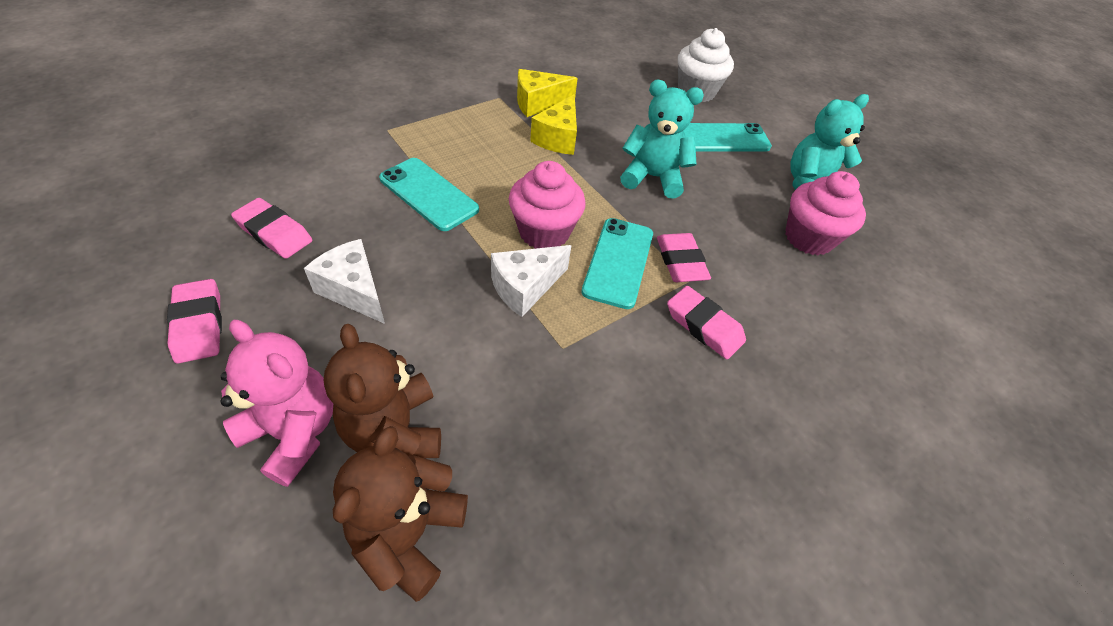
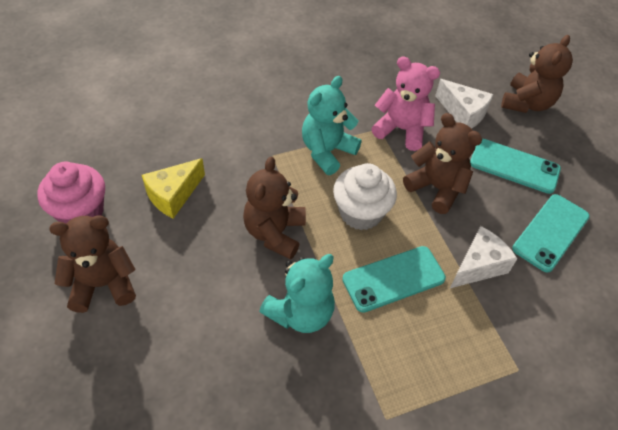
brown teddy bear: 2 -> 4
pink cupcake: 2 -> 1
pink eraser: 4 -> 0
yellow cheese: 2 -> 1

